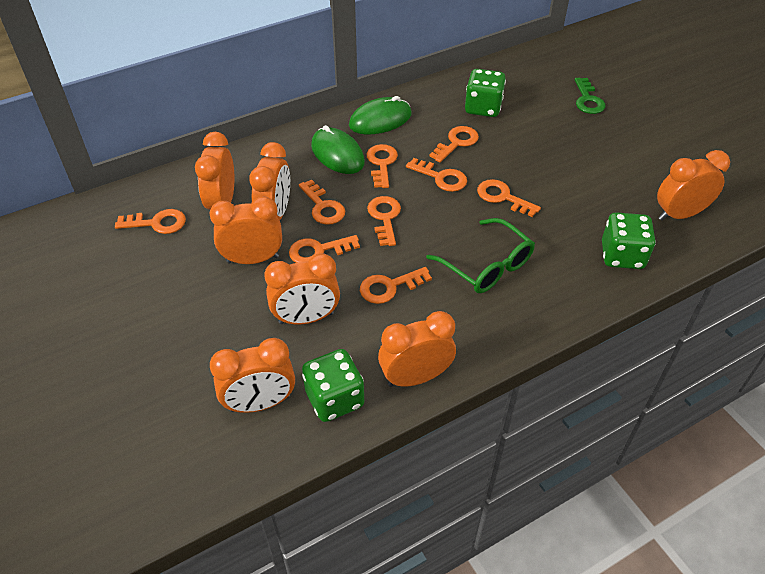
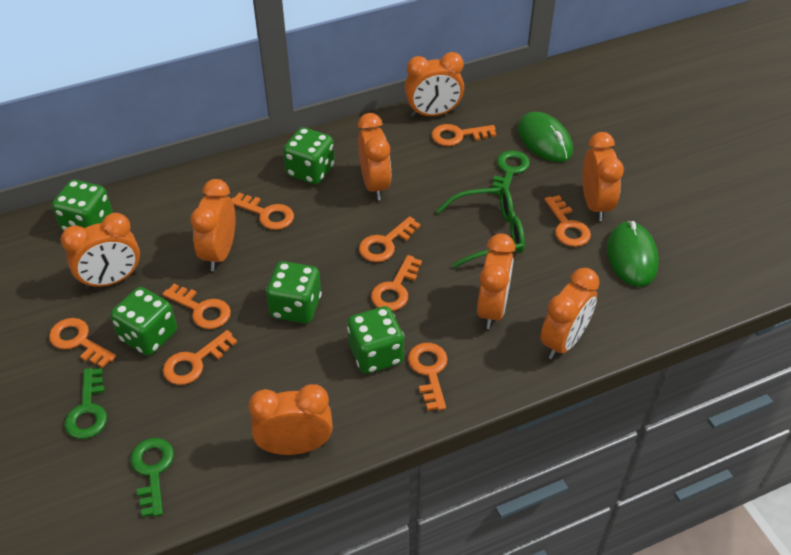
green dice: 3 -> 5
green key: 1 -> 3
orange clock: 7 -> 8

